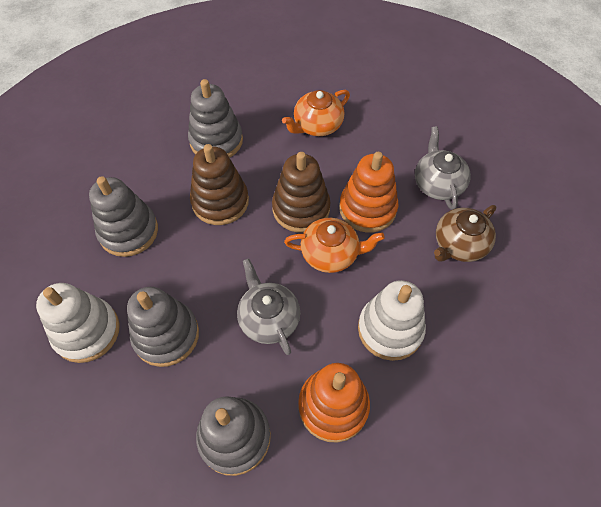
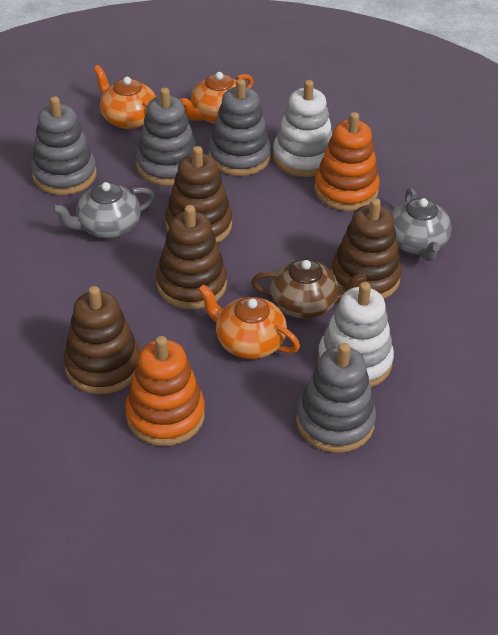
brown stacking toy: 2 -> 4
orange teapot: 2 -> 3

